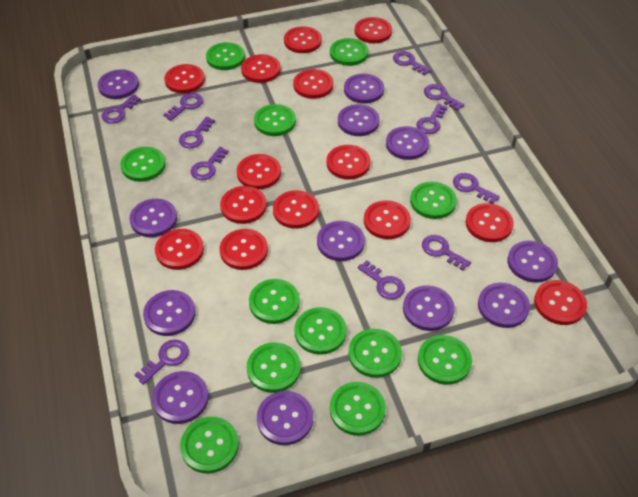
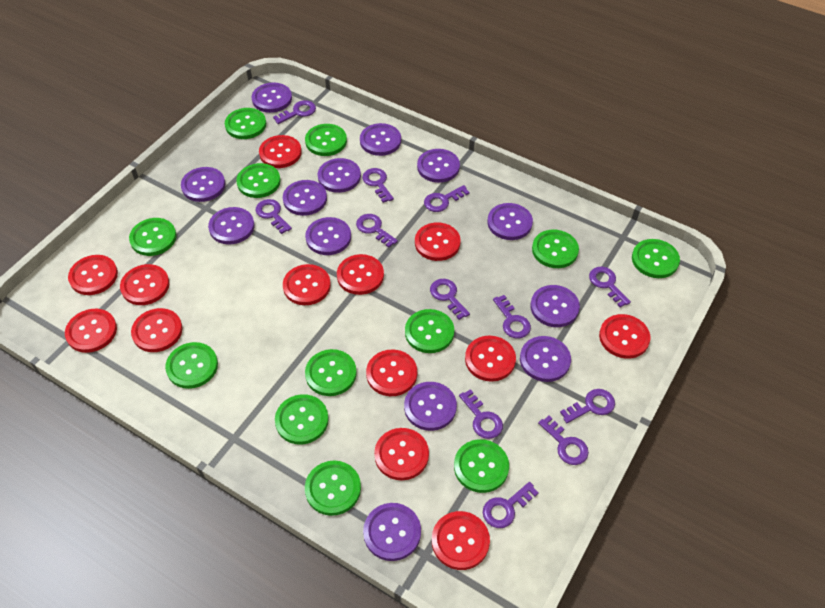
purple button: 12 -> 13
purple key: 11 -> 12
red button: 14 -> 13

